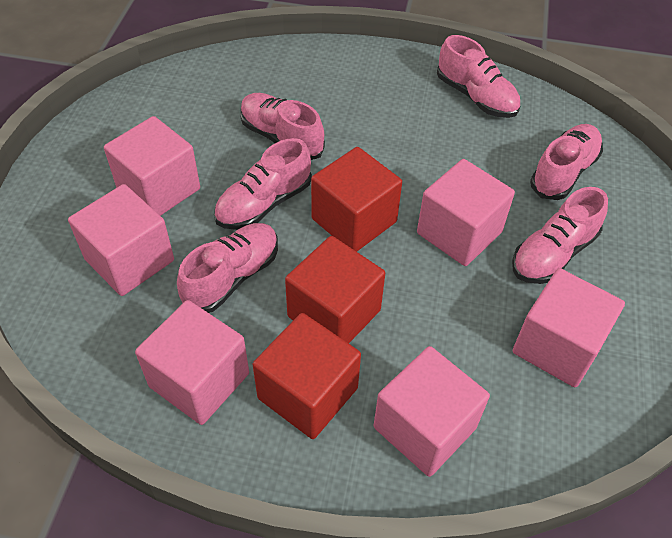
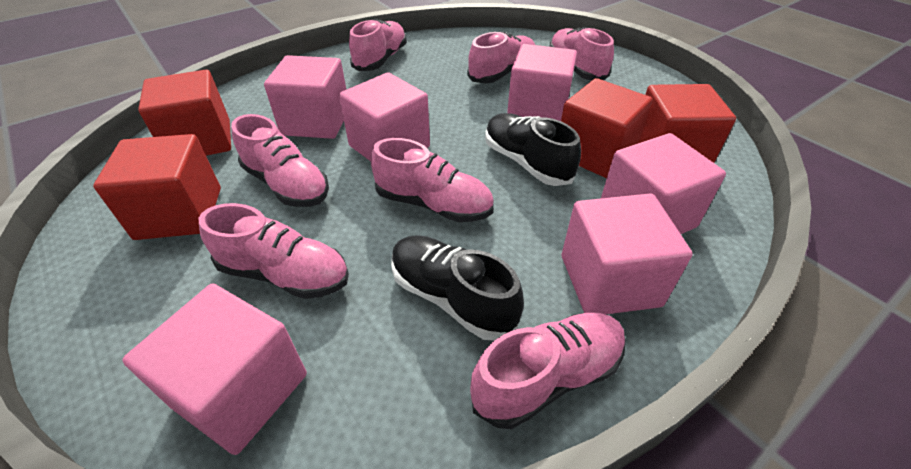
black shoe: 0 -> 2
pink shoe: 6 -> 7
red cube: 3 -> 4

